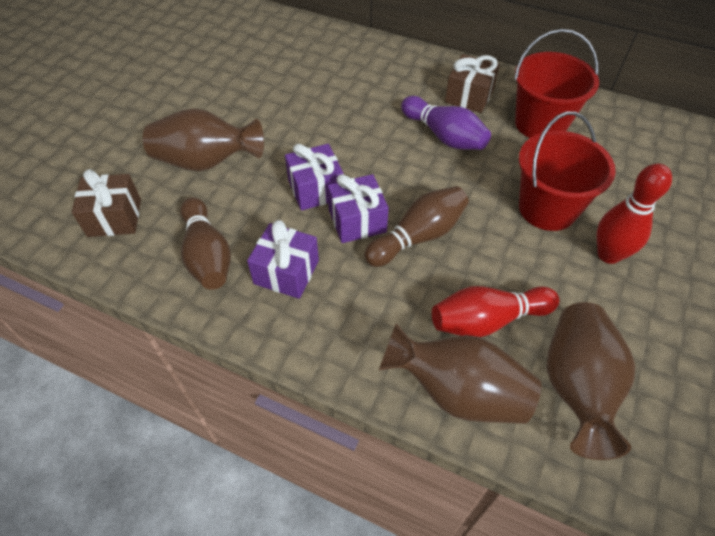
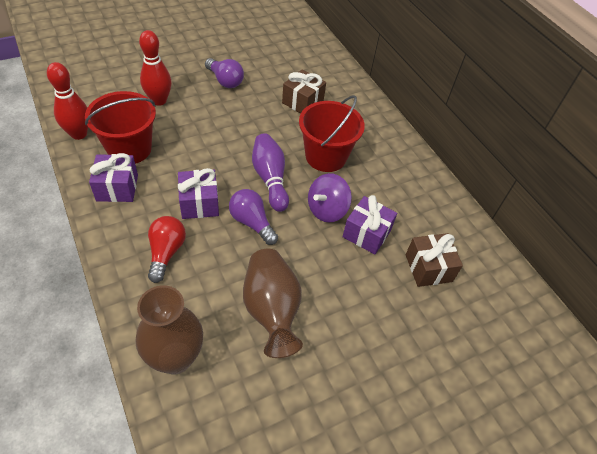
brown bowling pin: 2 -> 0
brown vase: 3 -> 2
purple light bulb: 0 -> 2
purple spinning top: 0 -> 1
red light bulb: 0 -> 1

